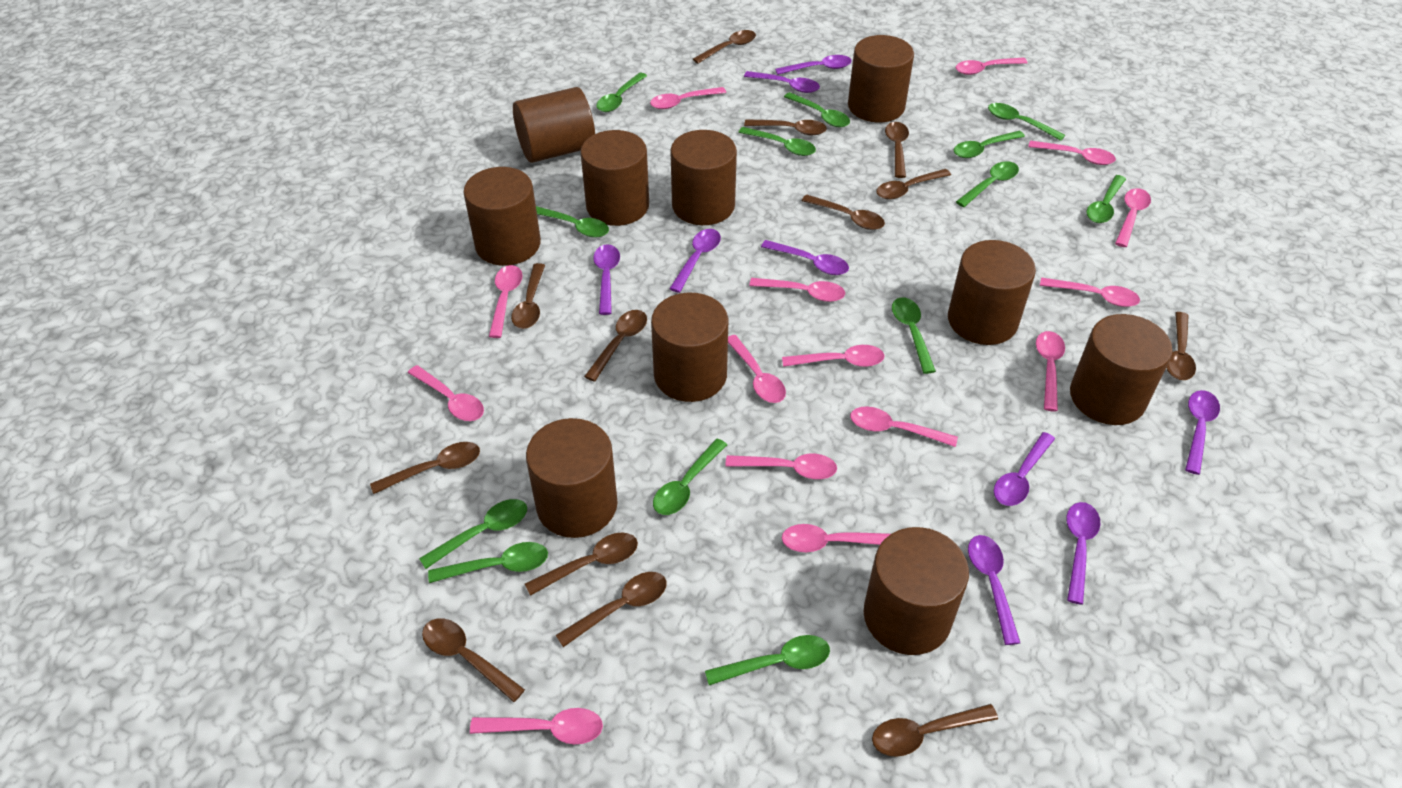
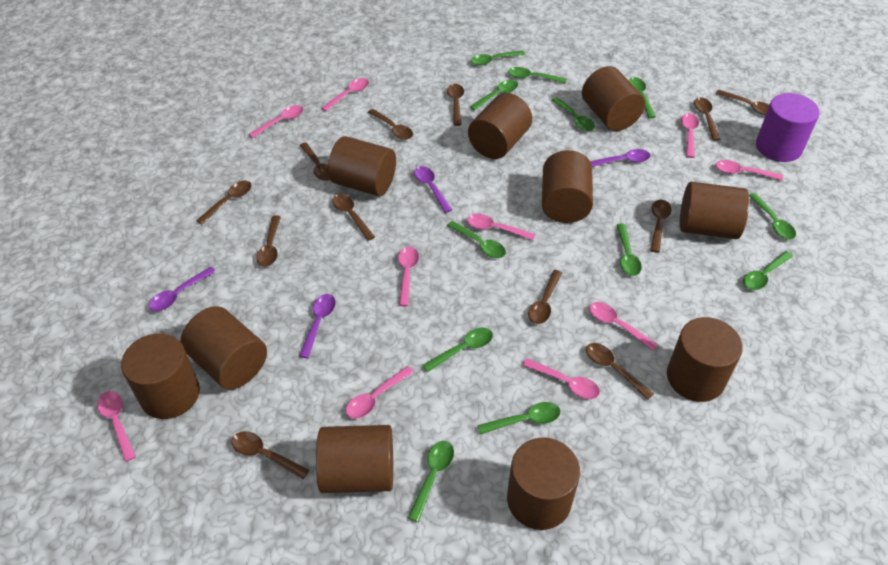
brown spoon: 13 -> 12
green spoon: 13 -> 12
pink spoon: 15 -> 10
purple cylinder: 0 -> 1
purple spoon: 9 -> 4

